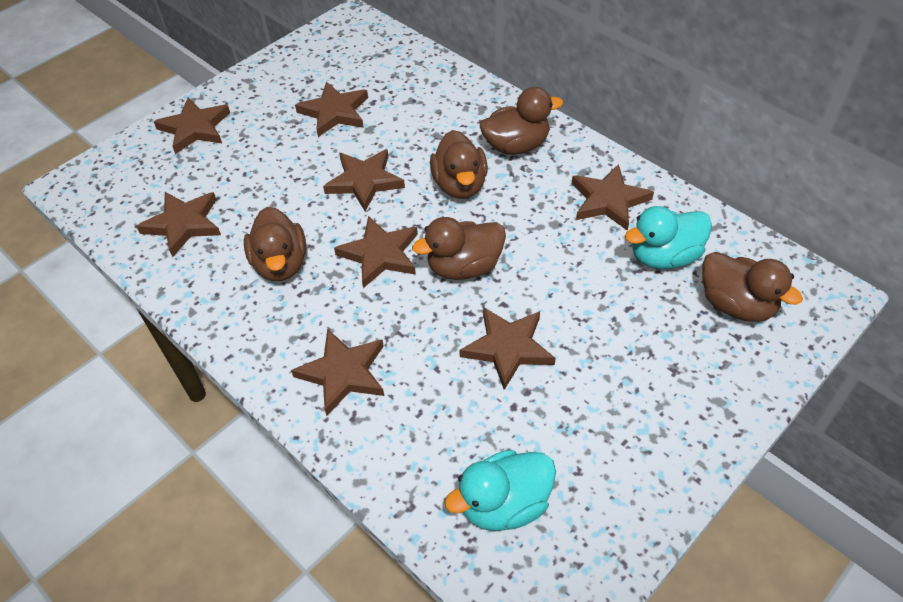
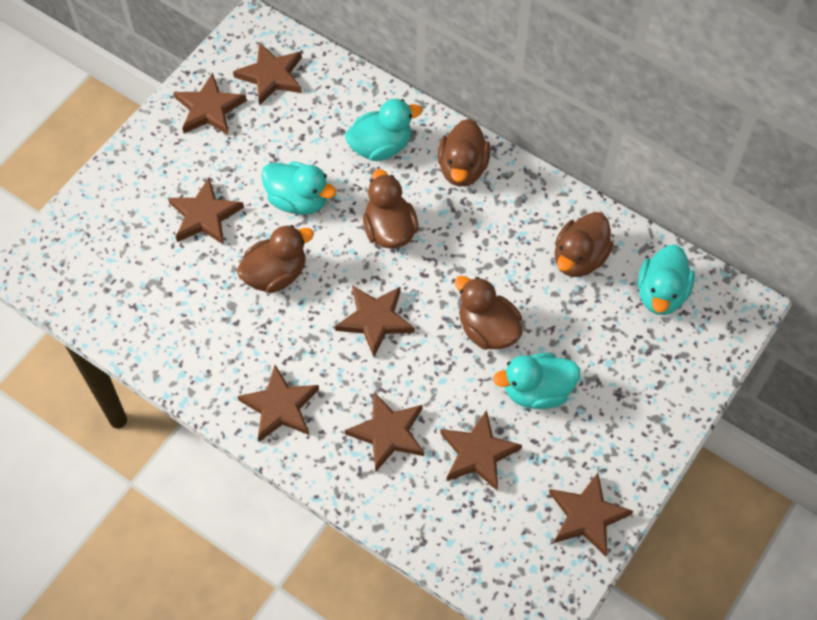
turquoise duck: 2 -> 4

